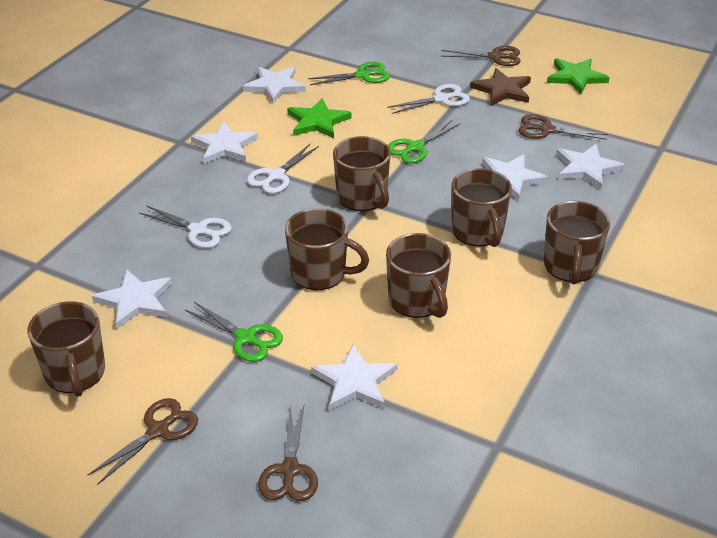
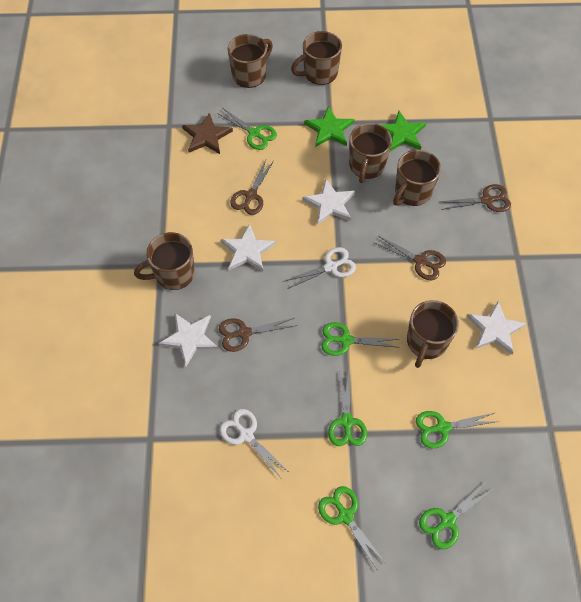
green scissors: 3 -> 6
white scissors: 3 -> 2
white star: 6 -> 4

